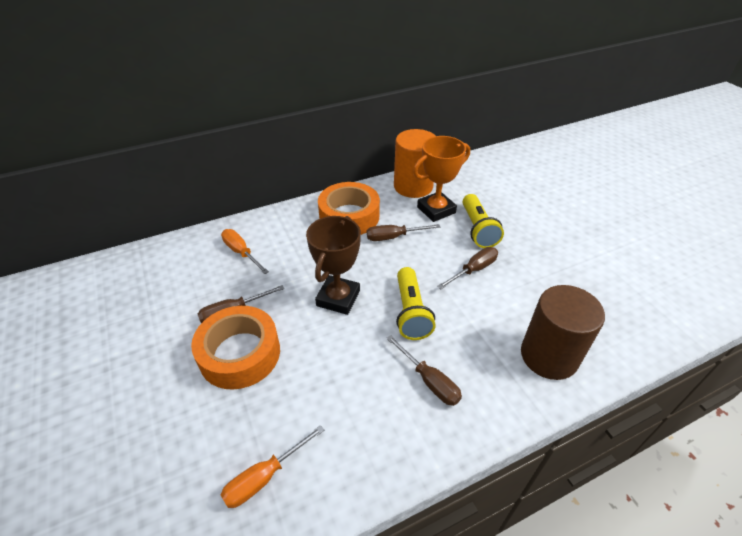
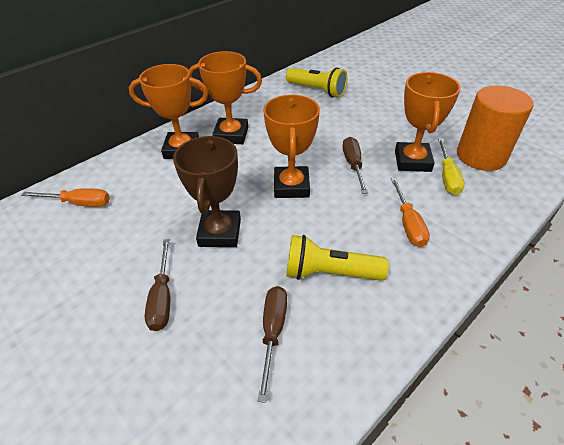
brown cylinder: 1 -> 0
brown screwdriver: 4 -> 3
orange tape: 2 -> 0
orange trophy: 1 -> 4
yellow screwdriver: 0 -> 1

